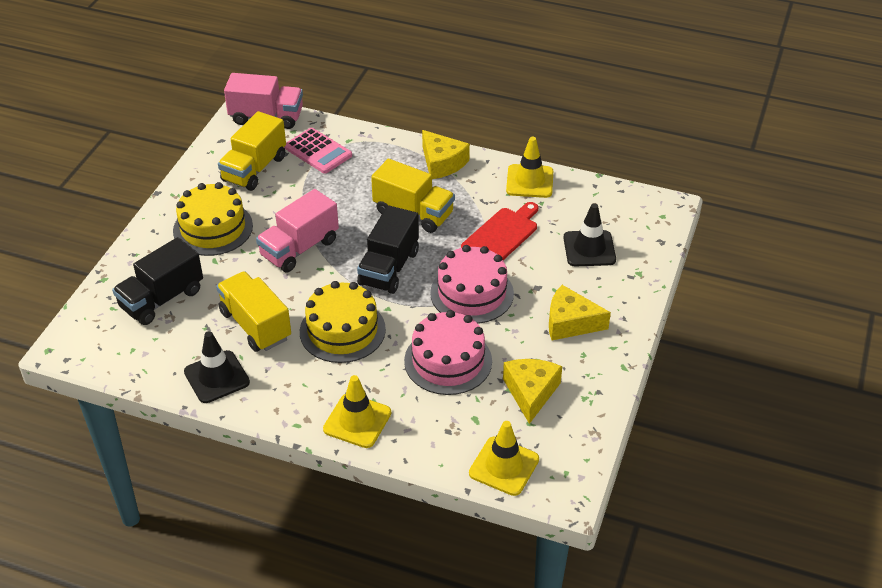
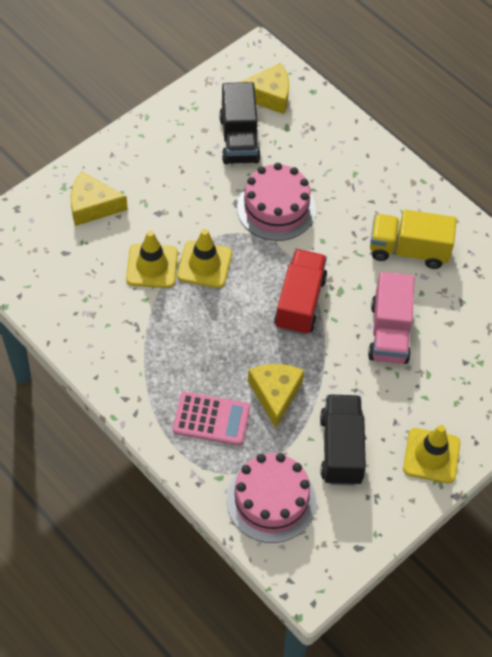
black traffic cone: 2 -> 0
pink truck: 2 -> 1
red cutting board: 1 -> 0
red truck: 0 -> 1
yellow cake: 2 -> 0
yellow truck: 3 -> 1

